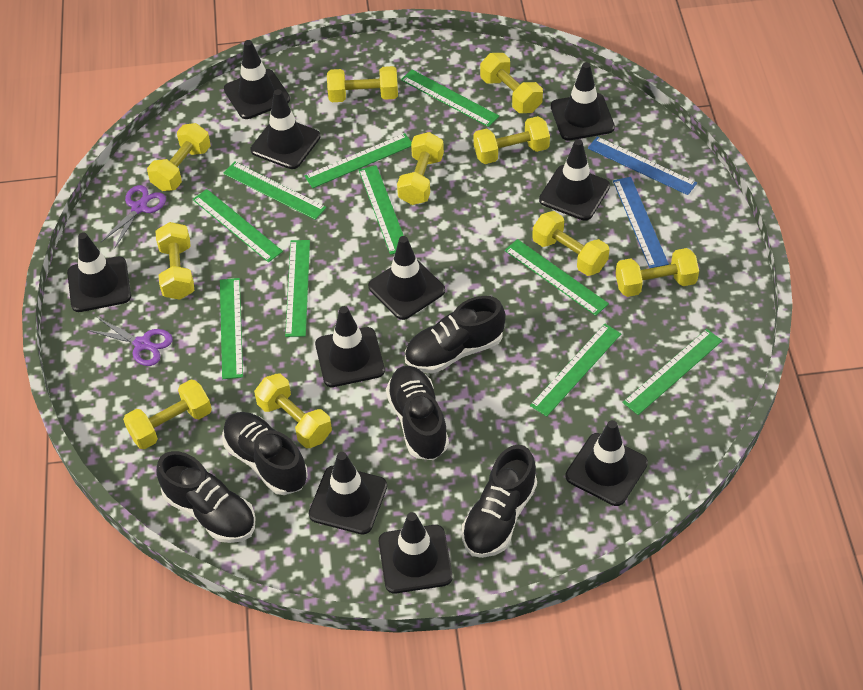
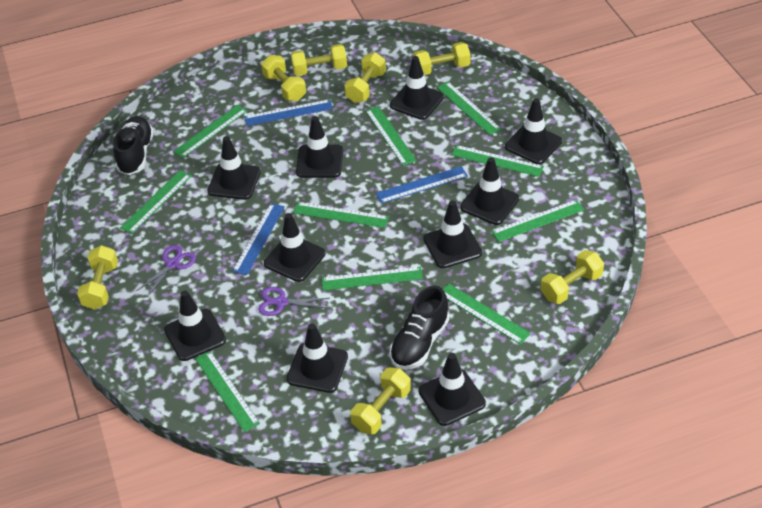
black shoe: 5 -> 2
blue ruler: 2 -> 3
yellow dumbbell: 10 -> 7

